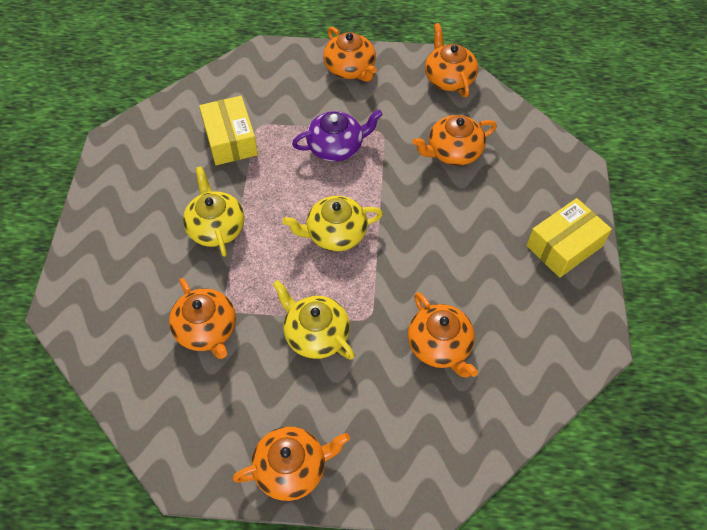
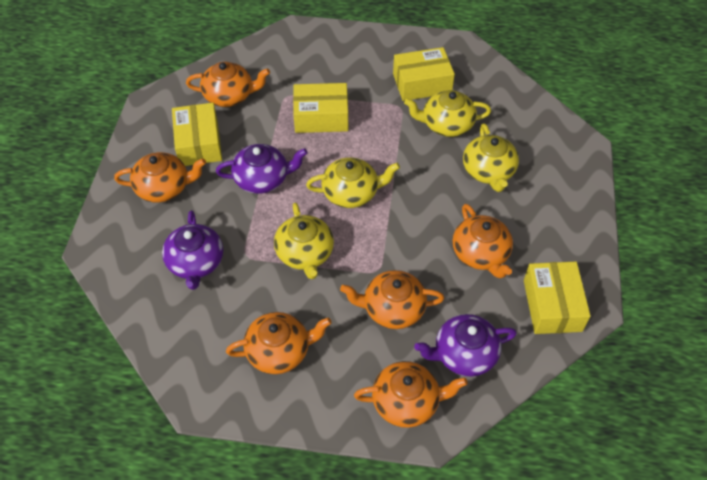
purple teapot: 1 -> 3
yellow box: 2 -> 4
yellow teapot: 3 -> 4

